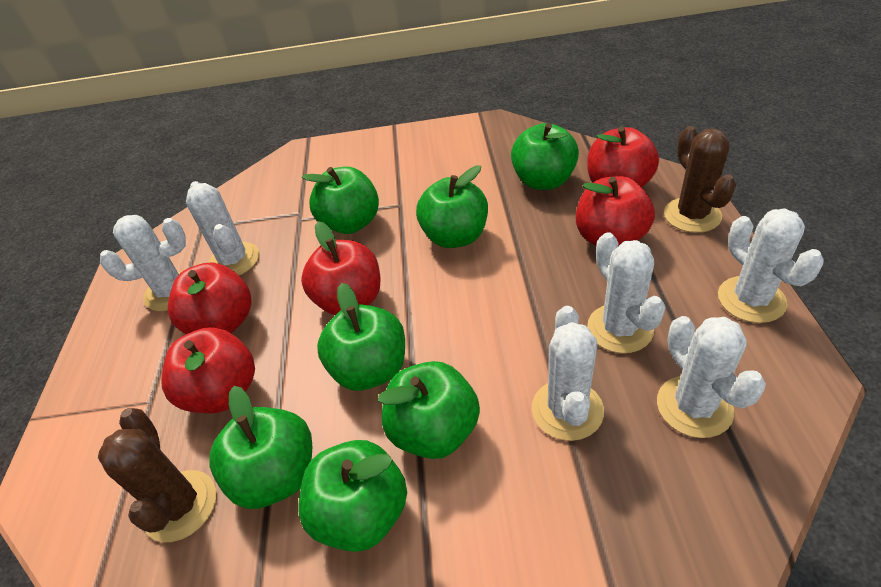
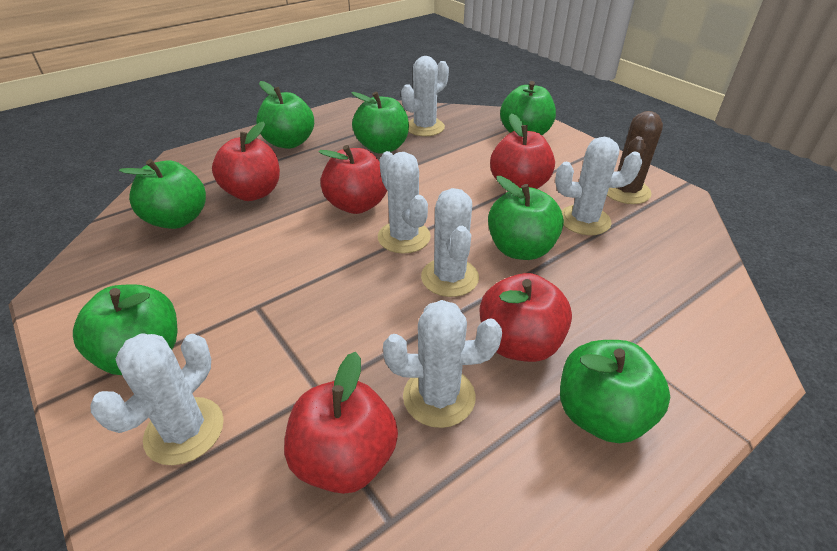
brown cactus: 2 -> 1

